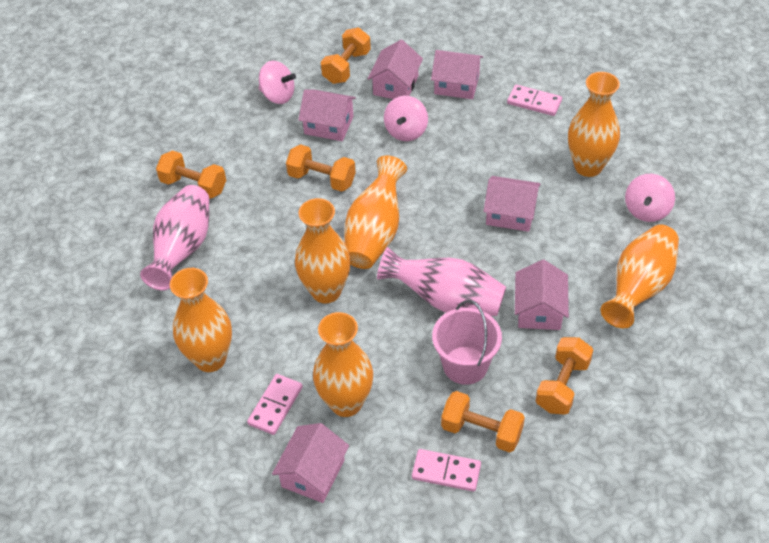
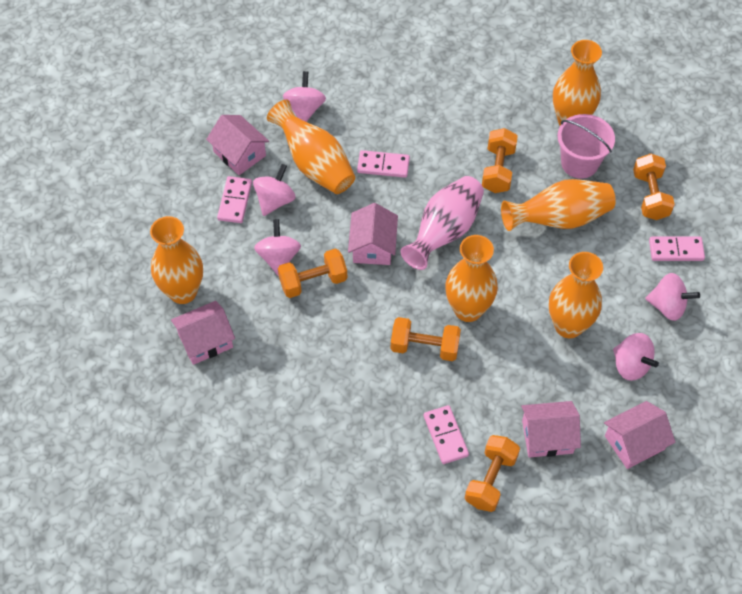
pink domino: 3 -> 4
pink house: 6 -> 5
pink spinning top: 3 -> 5
pink vase: 2 -> 1

